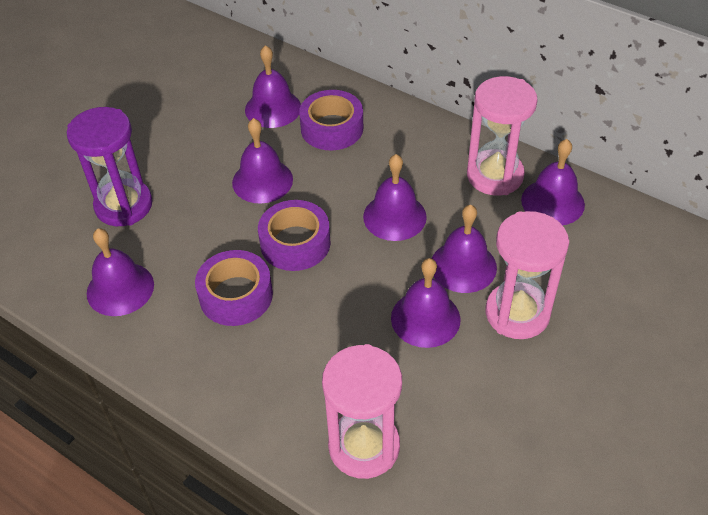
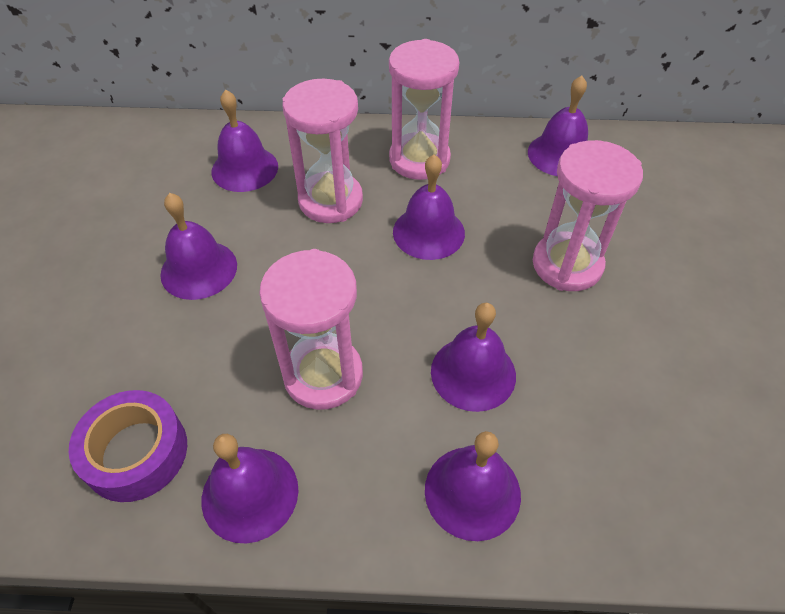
pink hourglass: 3 -> 4
purple hourglass: 1 -> 0
purple tape: 3 -> 1

